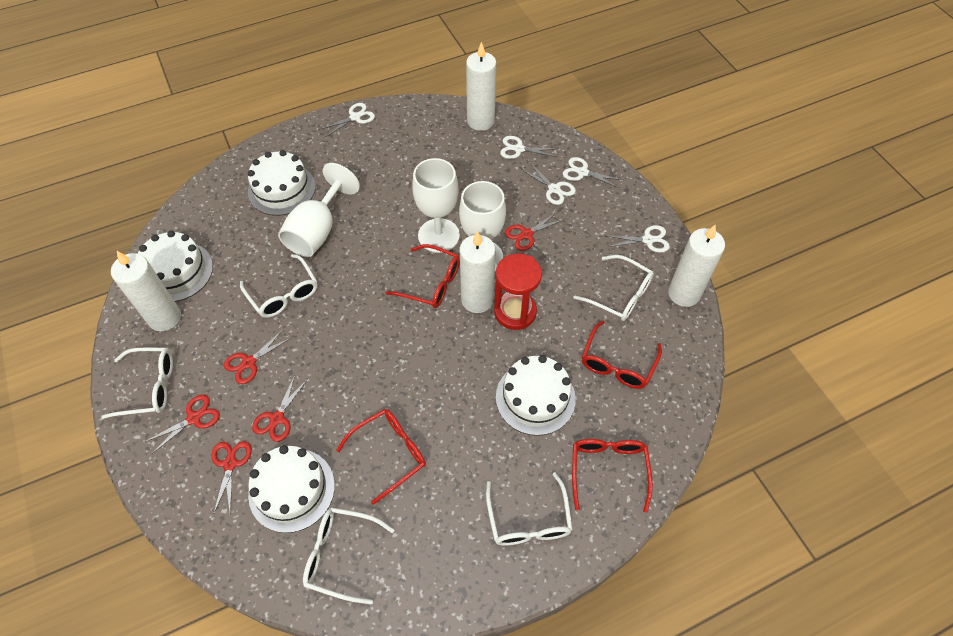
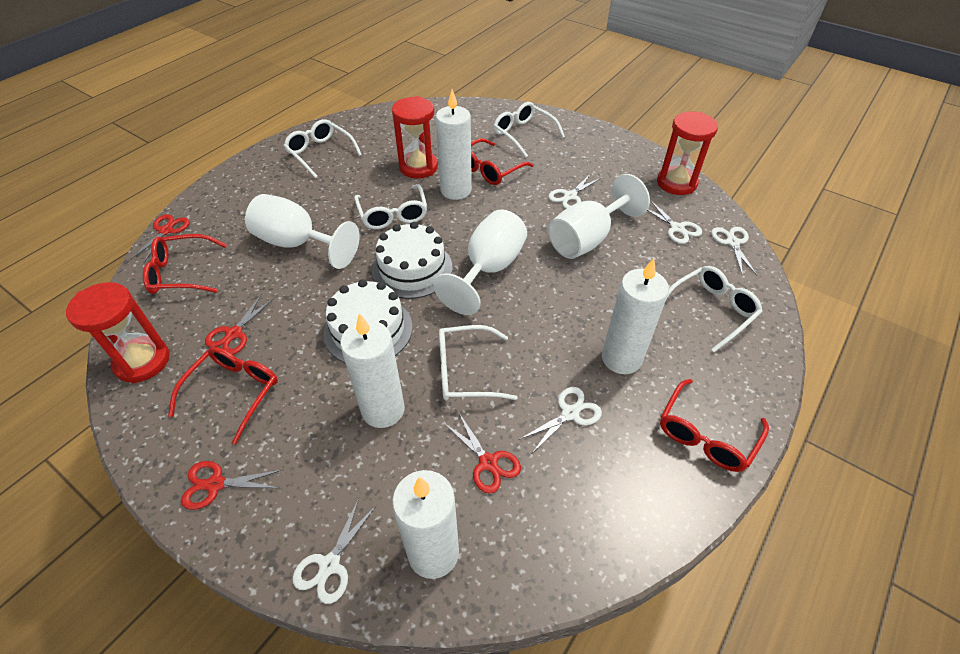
red hourglass: 1 -> 3
red scissors: 5 -> 4
white cake: 4 -> 2

